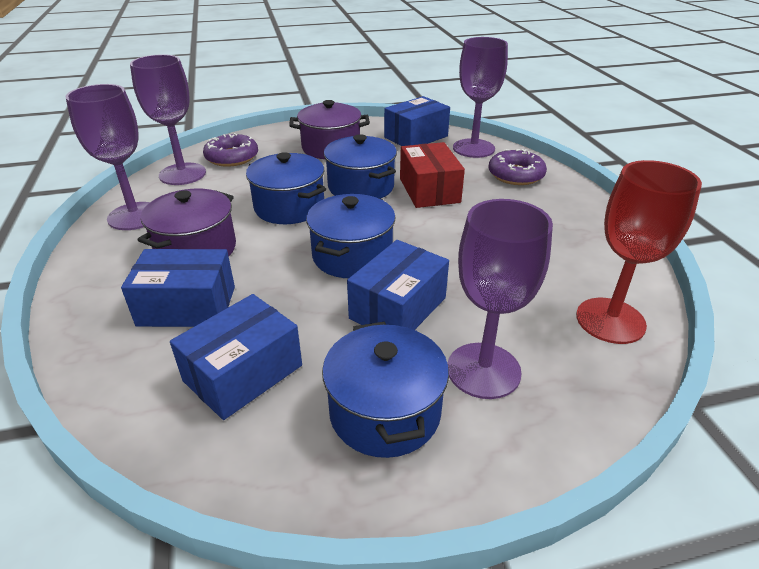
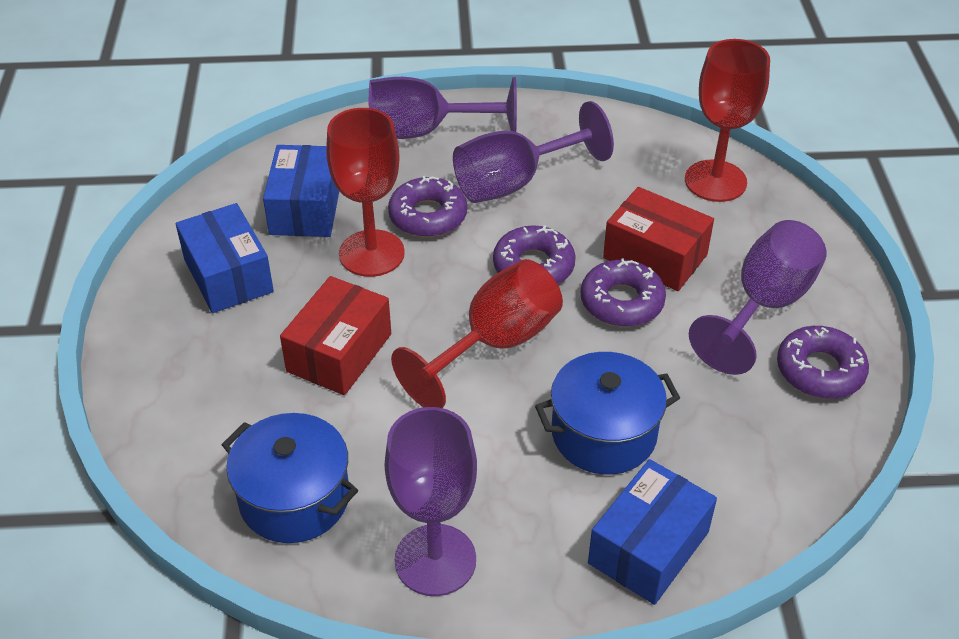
blue box: 4 -> 3
blue pot: 4 -> 2
purple donut: 2 -> 4
purple pot: 2 -> 0
red box: 1 -> 2
red goblet: 1 -> 3

